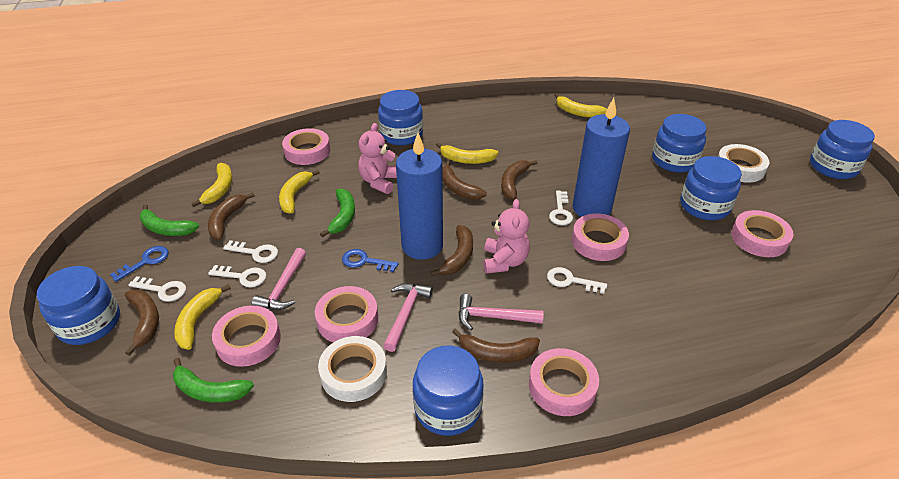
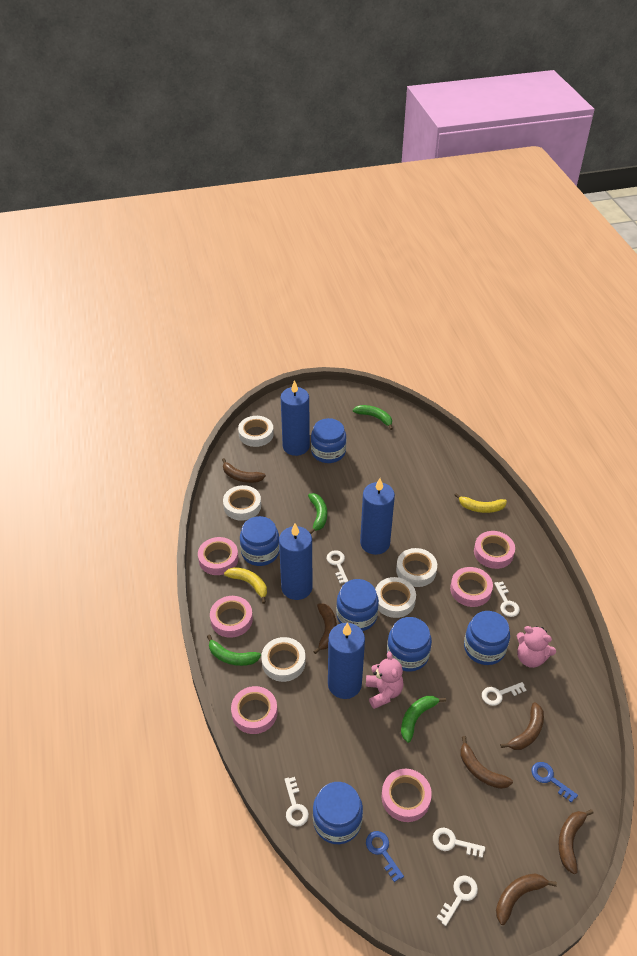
blue candle: 2 -> 4
green banana: 3 -> 4
pink hammer: 3 -> 0
white key: 5 -> 6
white tape: 2 -> 5
yellow banana: 5 -> 2

